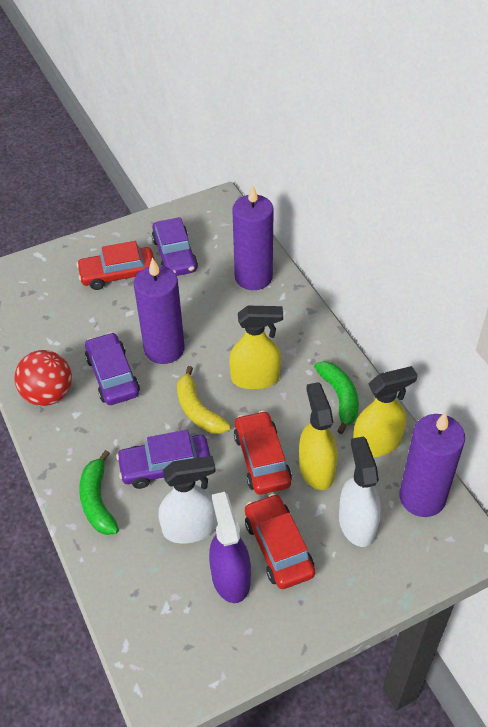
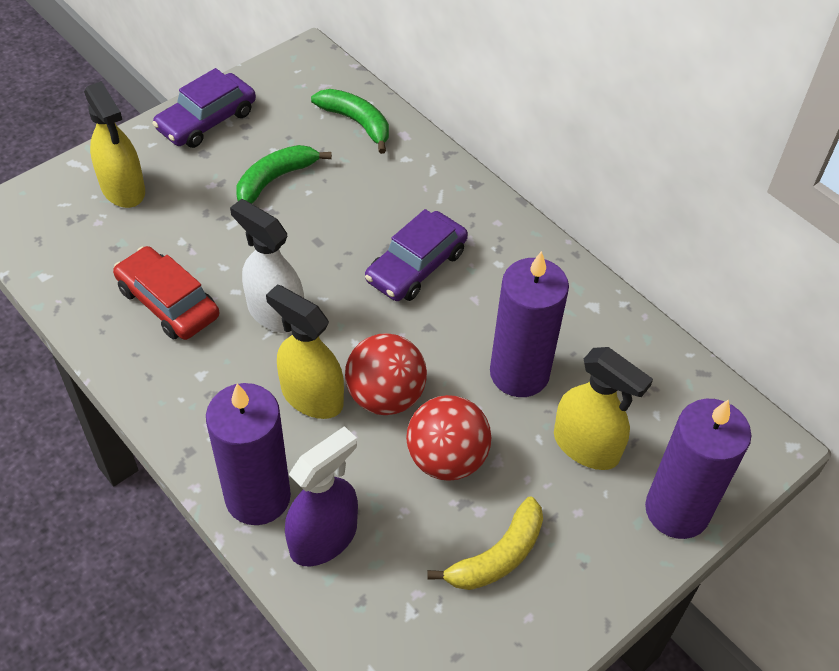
purple car: 3 -> 2
red ball: 1 -> 2
red car: 3 -> 1
white spray bottle: 2 -> 1

